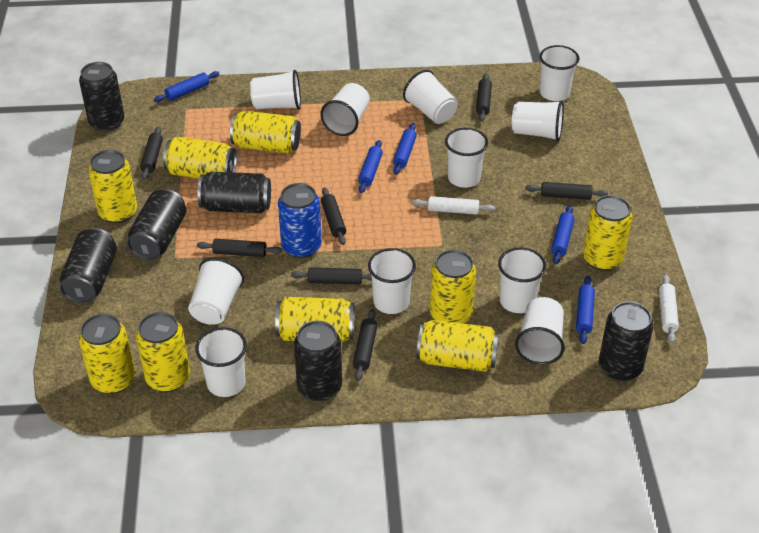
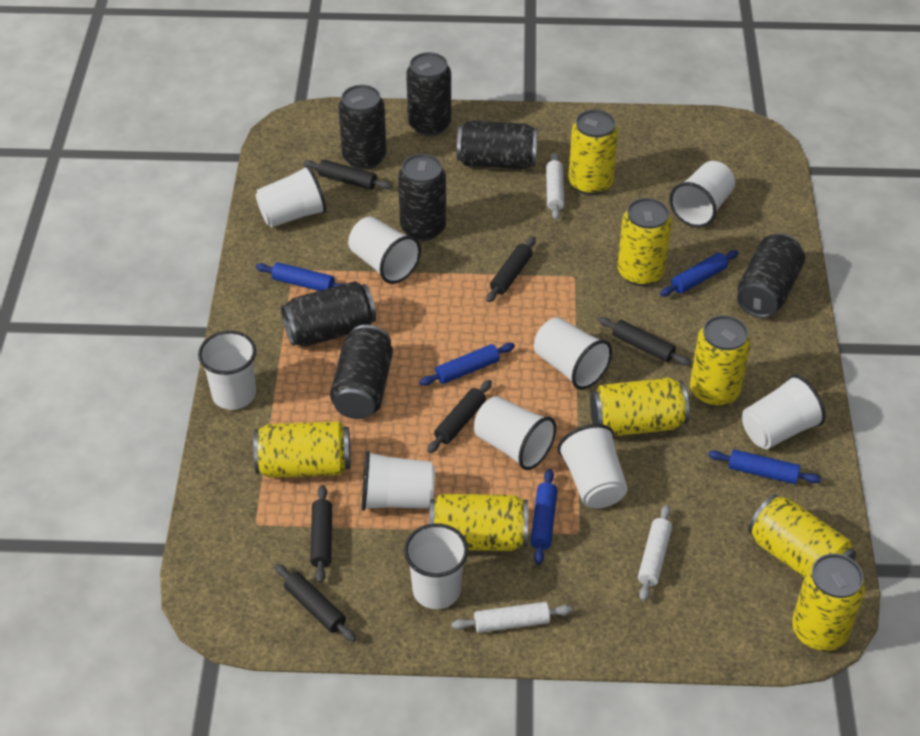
black can: 6 -> 7
black rolling pin: 7 -> 6
blue can: 1 -> 0
white cup: 11 -> 10
white rolling pin: 2 -> 3
yellow can: 9 -> 8

